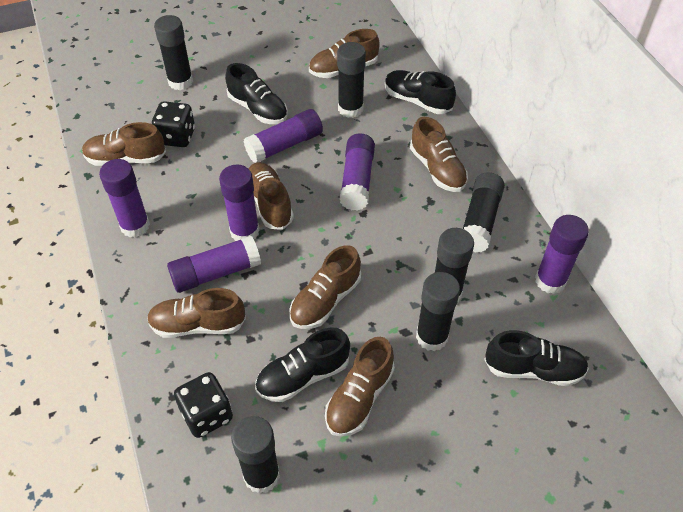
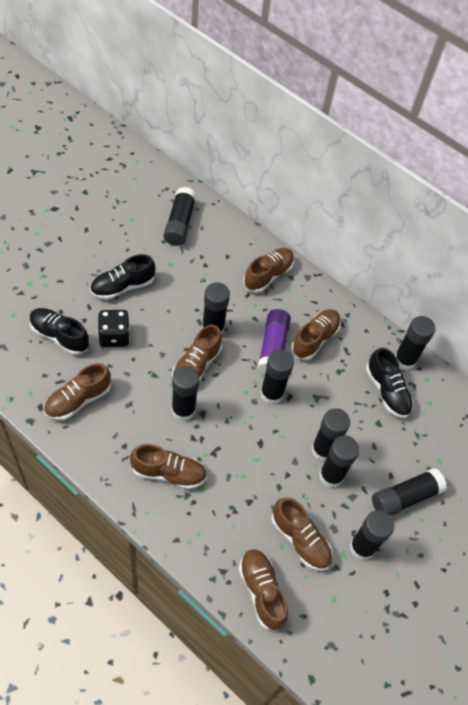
black dice: 2 -> 1
black glue stick: 6 -> 9
black shoe: 4 -> 3
purple glue stick: 6 -> 1

